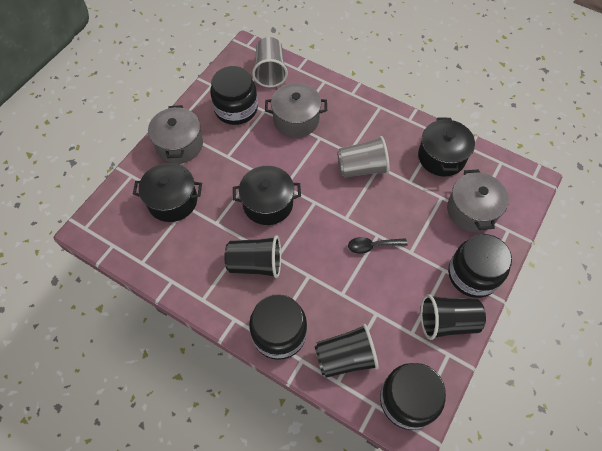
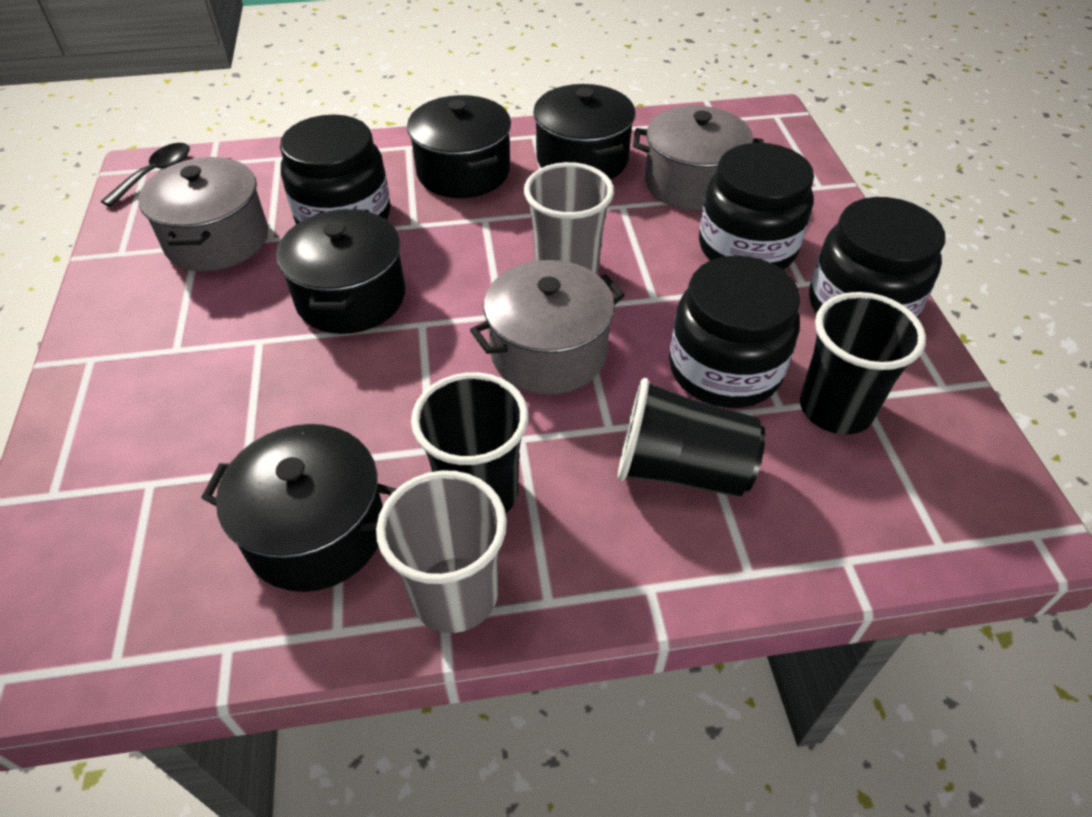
black pot: 3 -> 4

